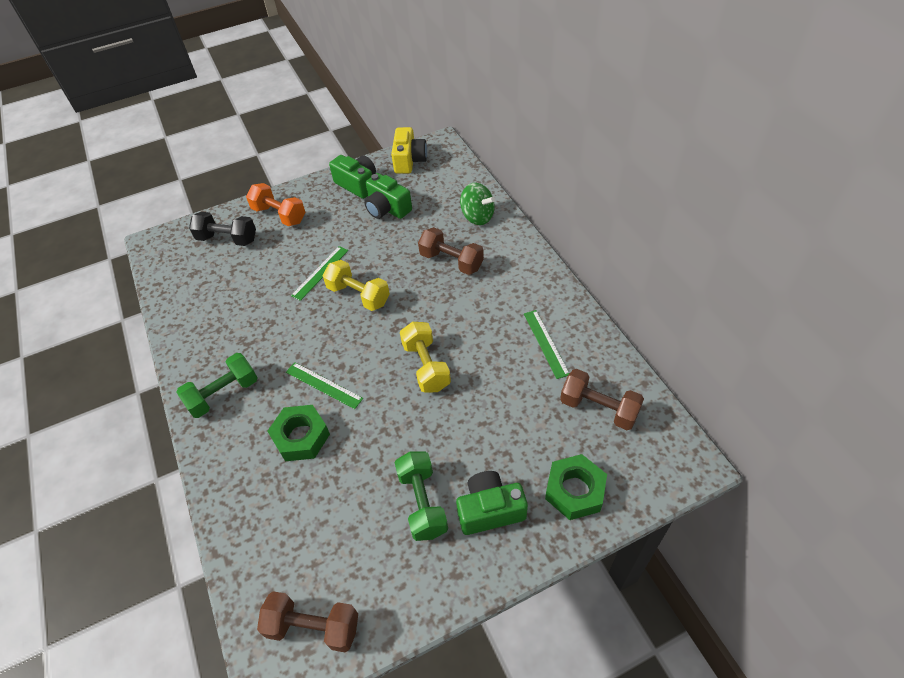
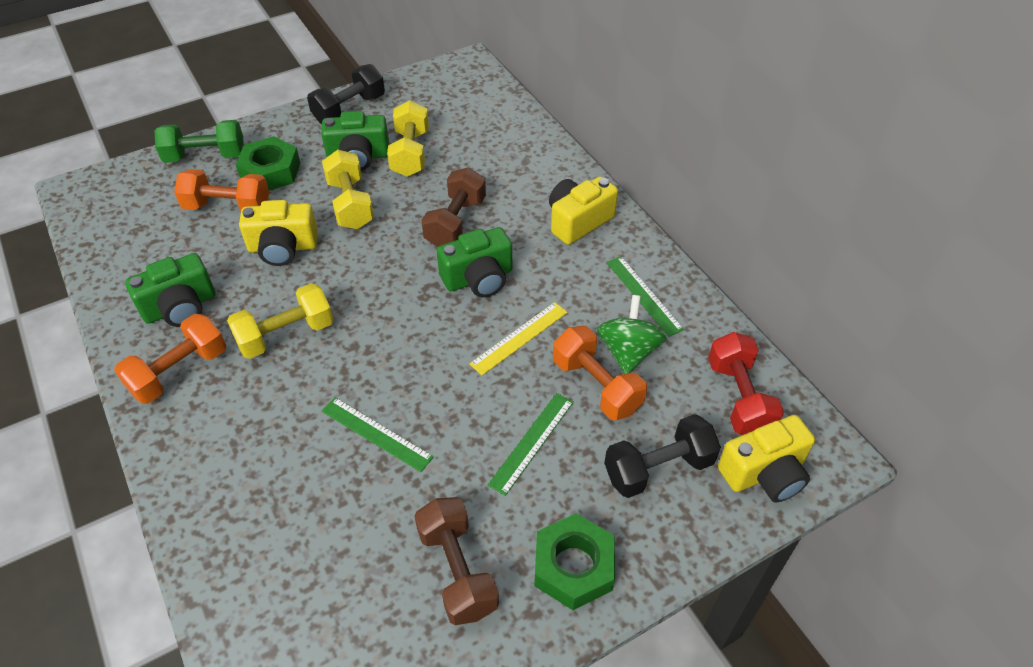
black dumbbell: 1 -> 2
brown dumbbell: 3 -> 2
green dumbbell: 2 -> 1
orange dumbbell: 1 -> 3
red dumbbell: 0 -> 1
yellow camera: 1 -> 3
yellow dumbbell: 2 -> 3
yellow ruler: 0 -> 1

